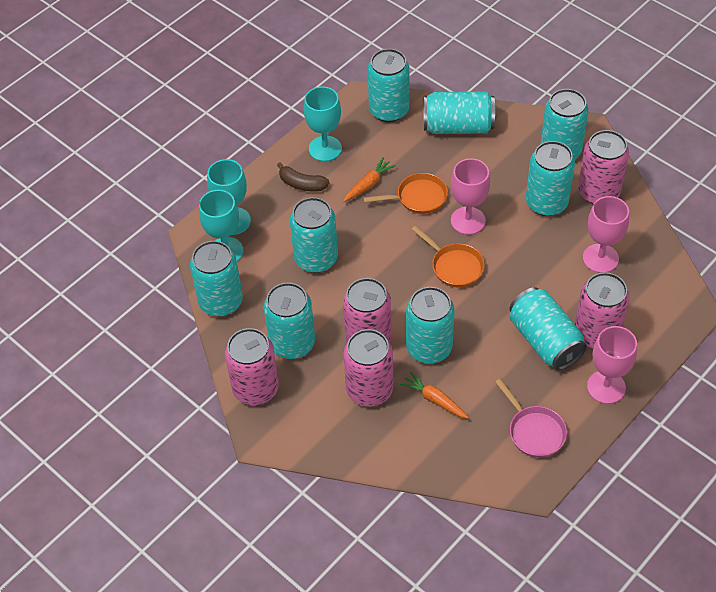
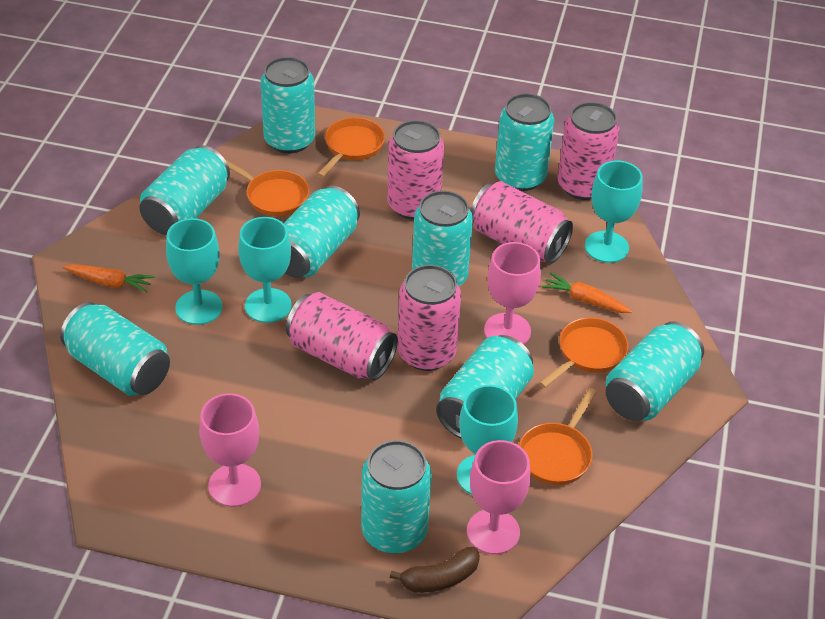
orange pan: 2 -> 4
pink pan: 1 -> 0
turquoise goblet: 3 -> 4

